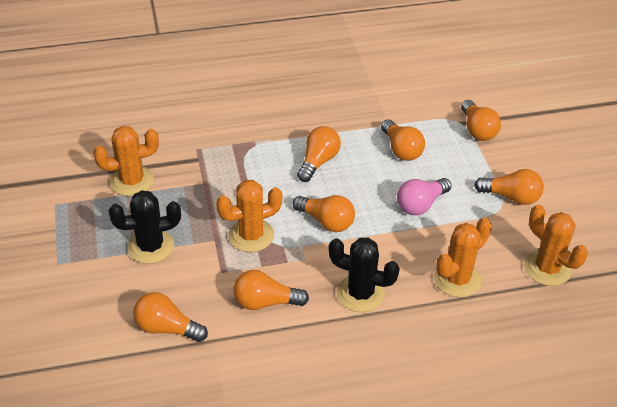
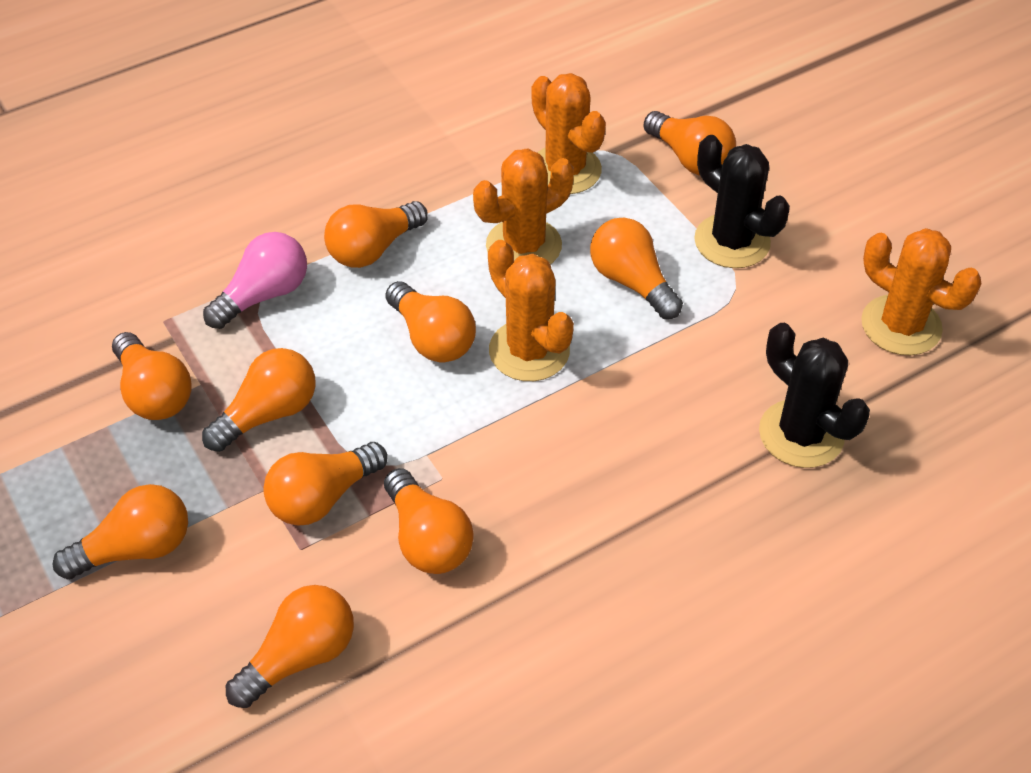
orange light bulb: 7 -> 10

